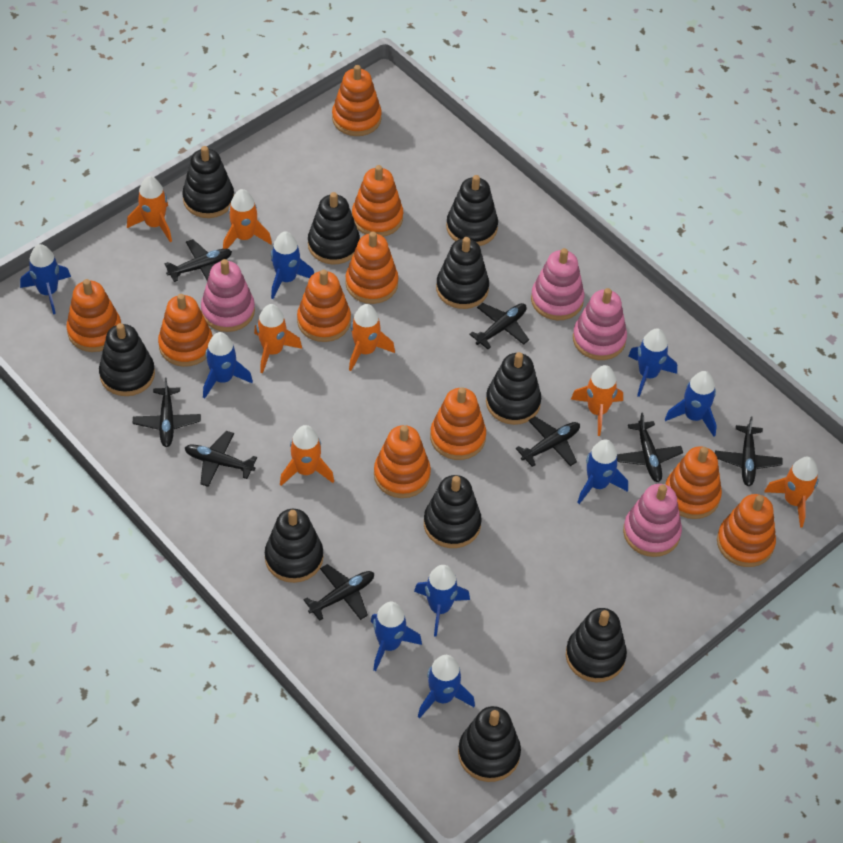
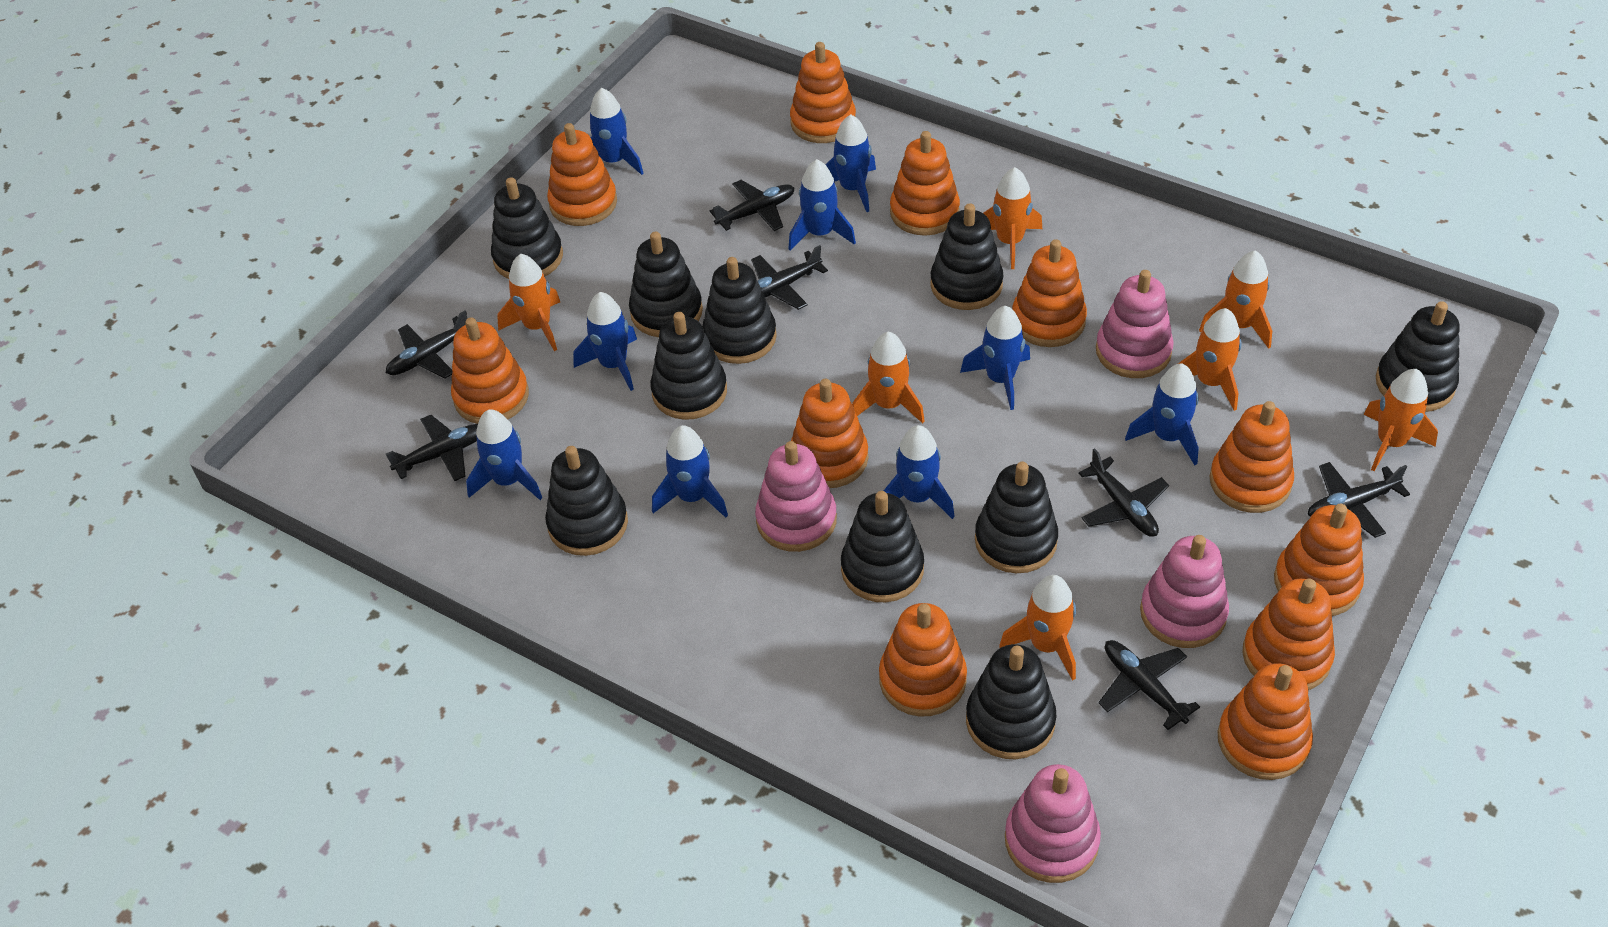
black plane: 8 -> 7
orange stacking toy: 10 -> 11

